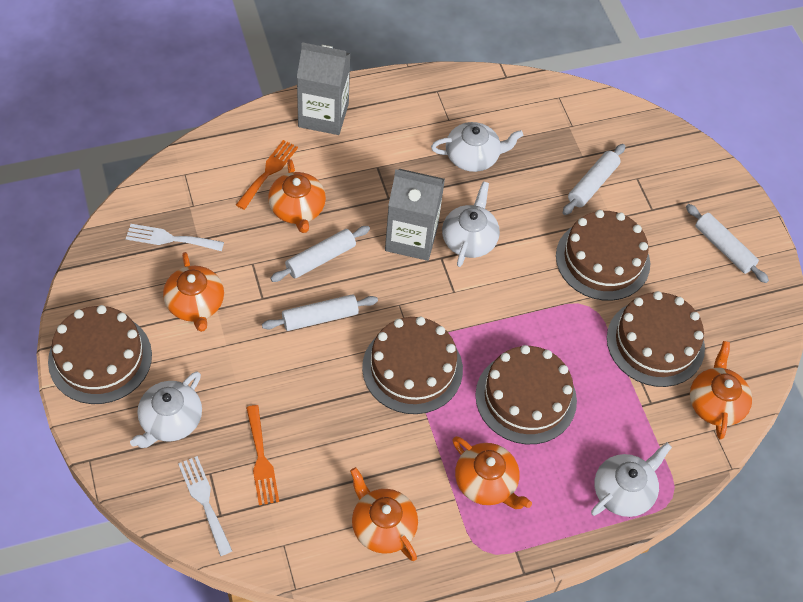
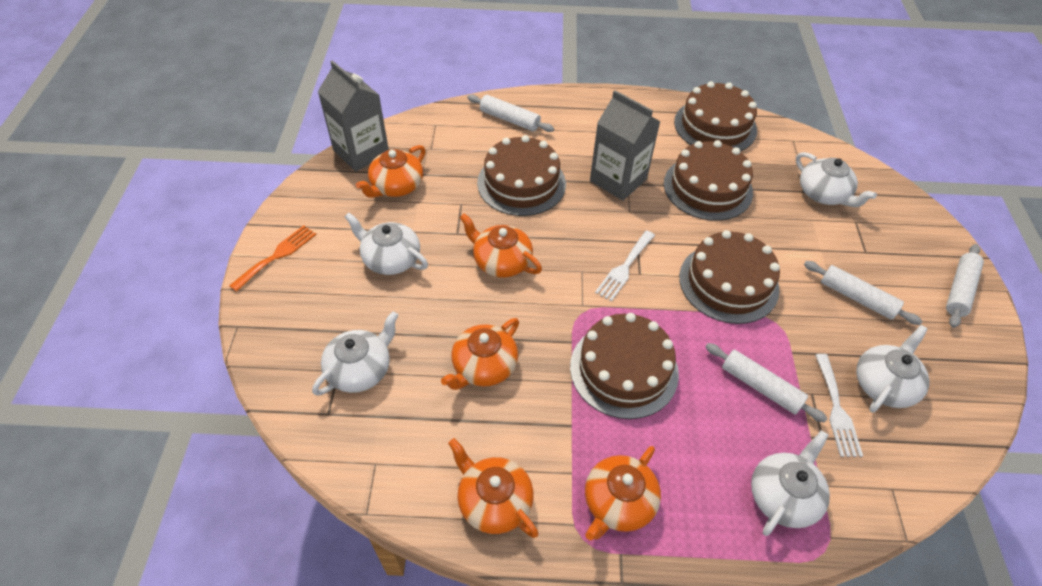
orange fork: 2 -> 1
white teapot: 4 -> 5

